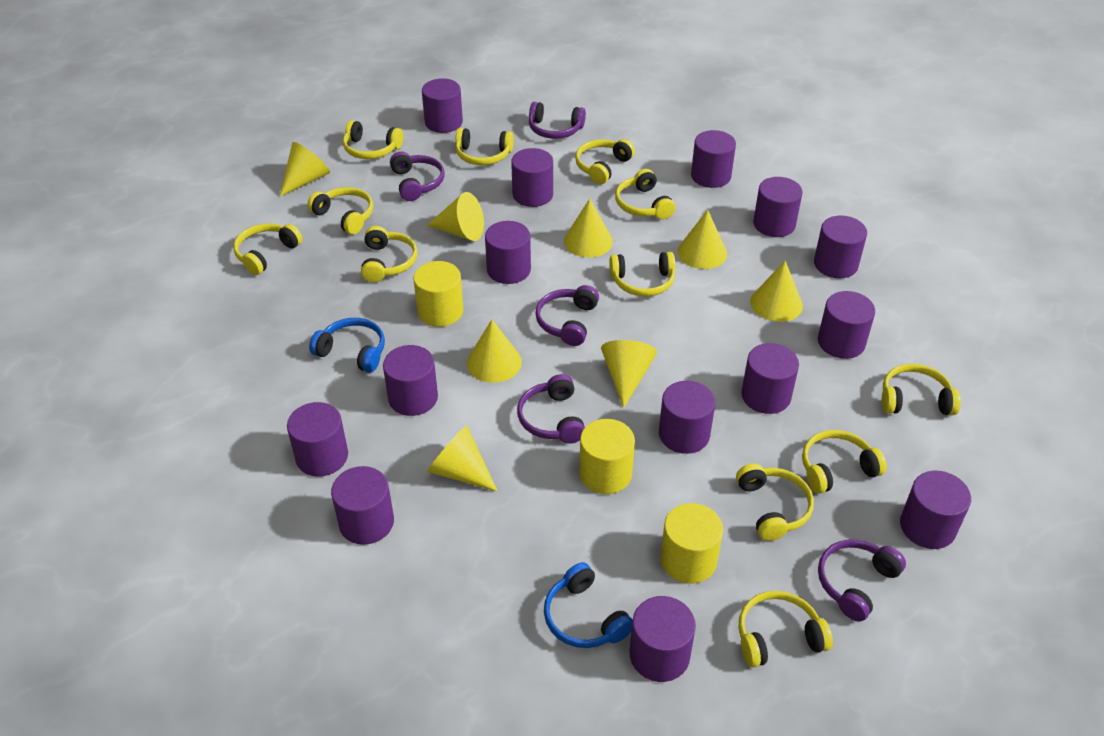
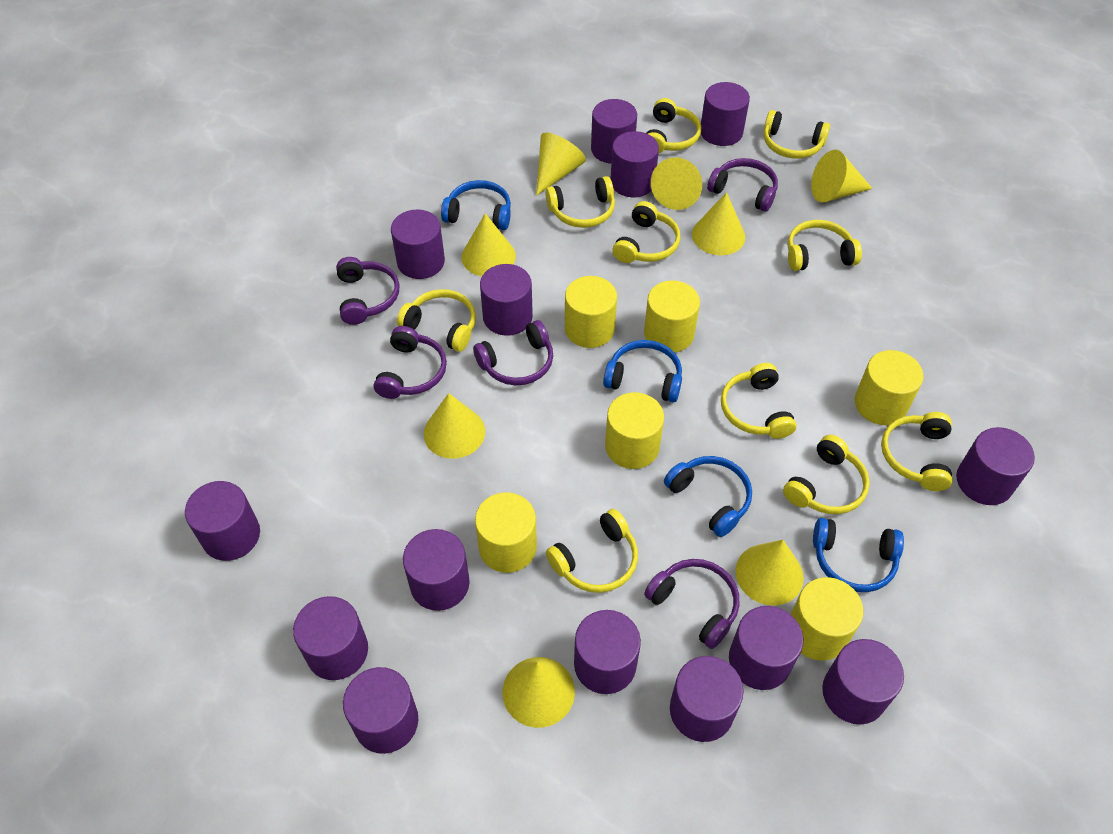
blue headphones: 2 -> 4
yellow cylinder: 3 -> 6
yellow headphones: 12 -> 10

